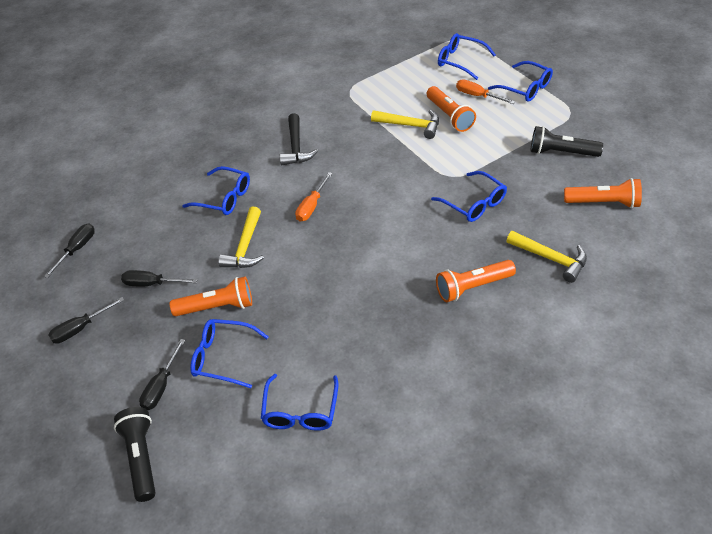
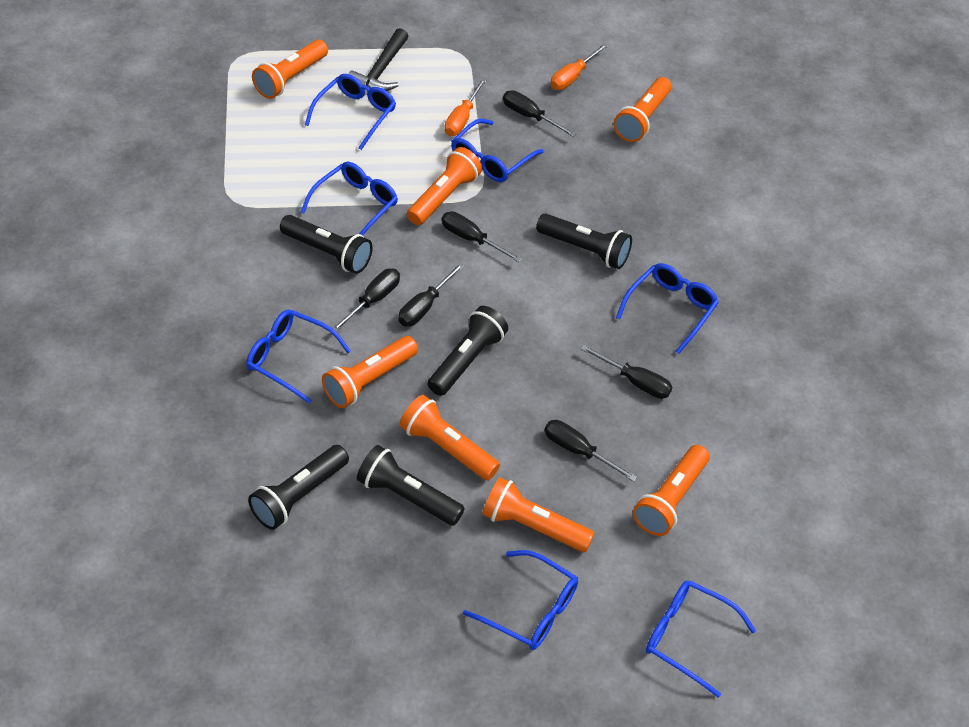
black flashlight: 2 -> 5
black screwdriver: 4 -> 6
blue glasses: 6 -> 7
orange flashlight: 4 -> 7
yellow hammer: 3 -> 0

